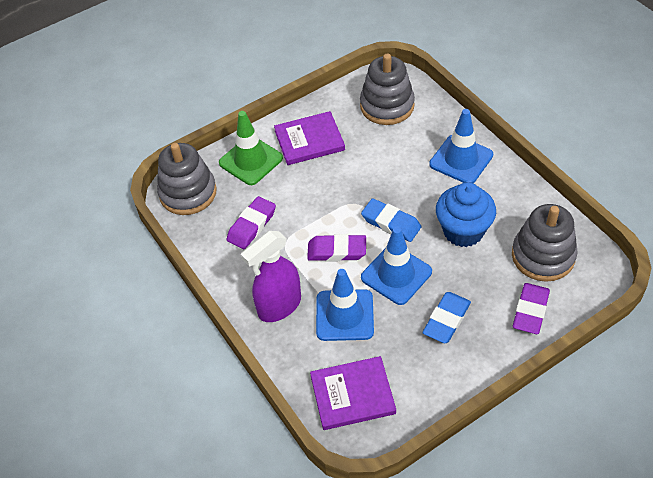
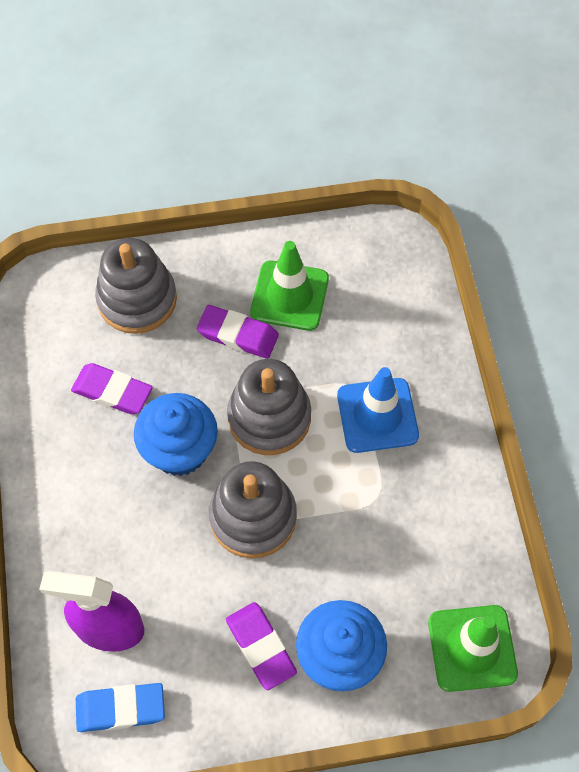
blue cupcake: 1 -> 2
blue eraser: 2 -> 1
blue traffic cone: 3 -> 1
green traffic cone: 1 -> 2
purple book: 2 -> 0

